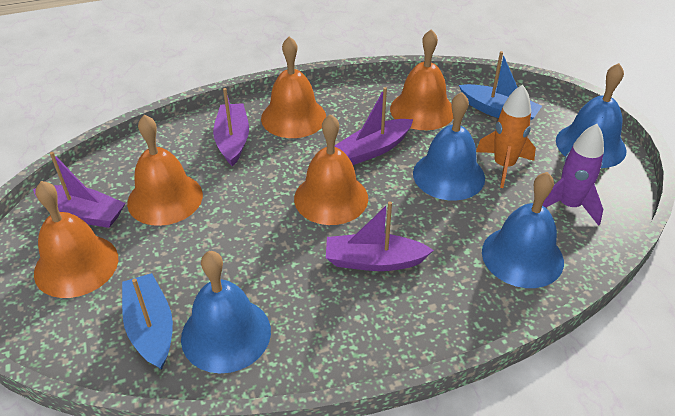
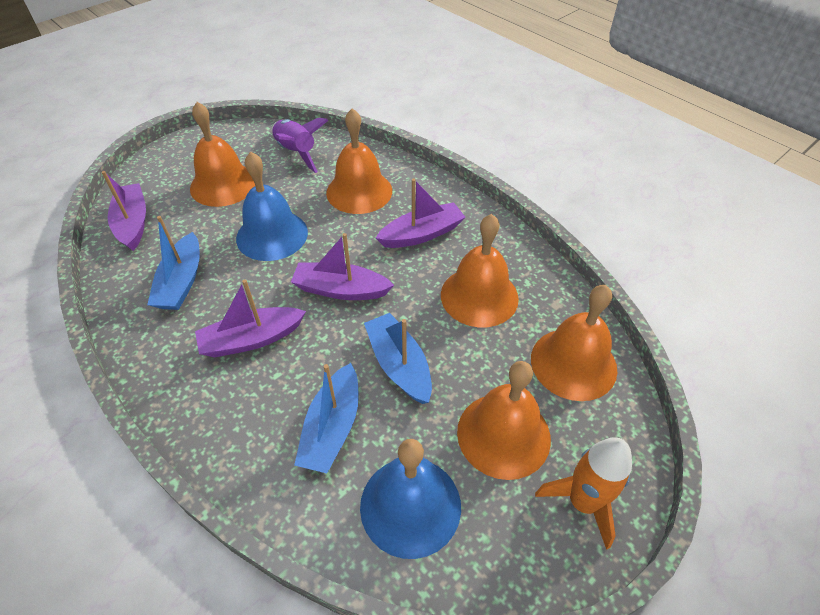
blue bell: 4 -> 2
blue boat: 2 -> 3

